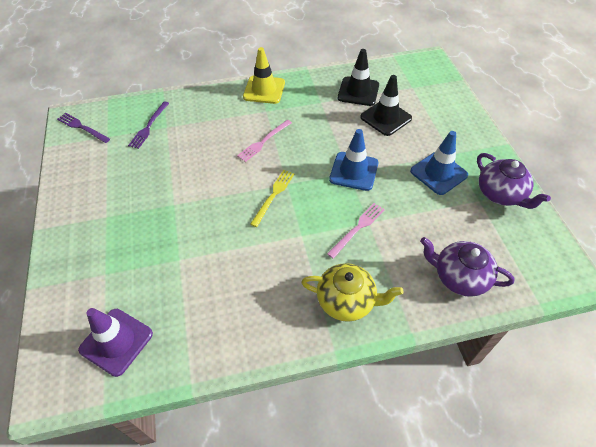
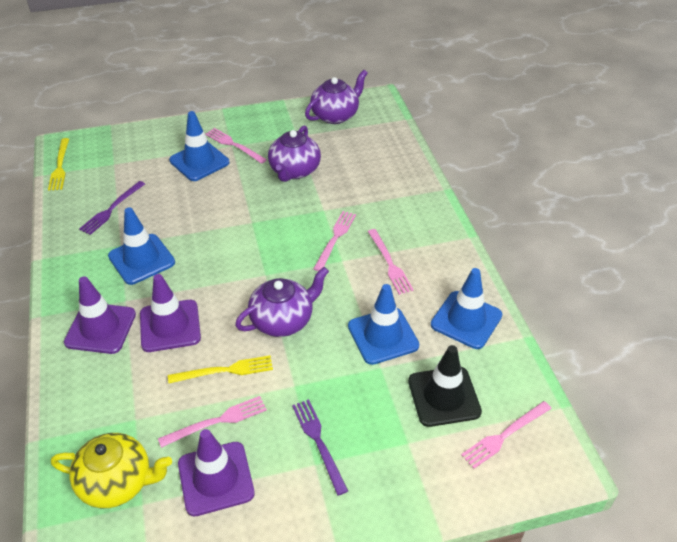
black traffic cone: 2 -> 1
blue traffic cone: 2 -> 4
pink fork: 2 -> 5
purple teapot: 2 -> 3
purple traffic cone: 1 -> 3
yellow fork: 1 -> 2
yellow traffic cone: 1 -> 0

